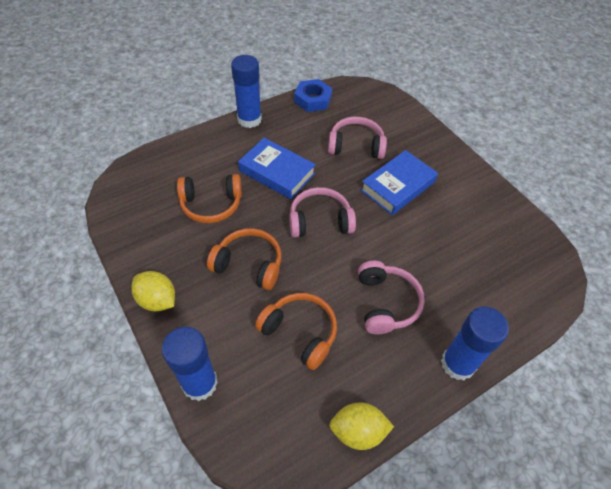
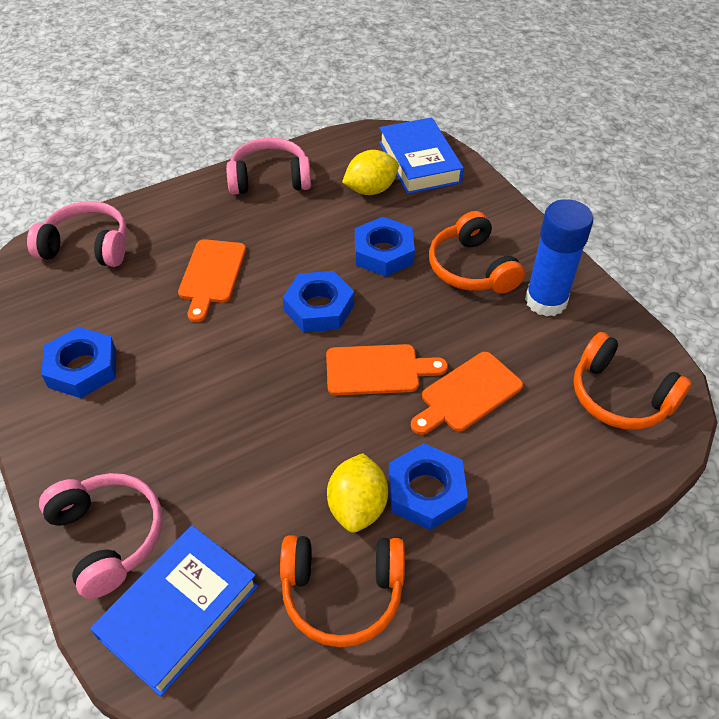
blue glue stick: 3 -> 1
blue nut: 1 -> 4
orange cutting board: 0 -> 3

